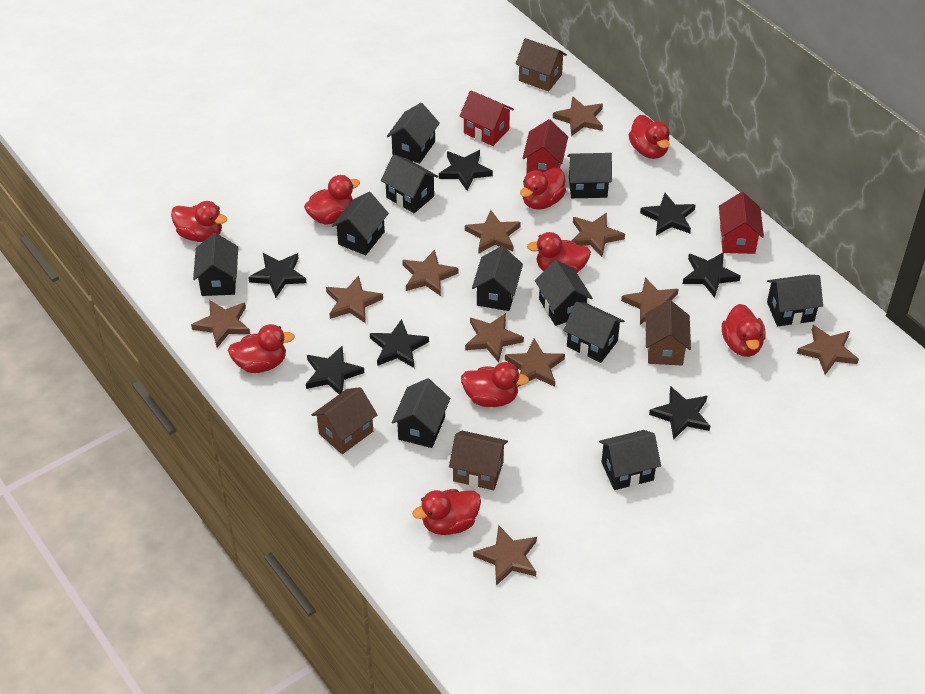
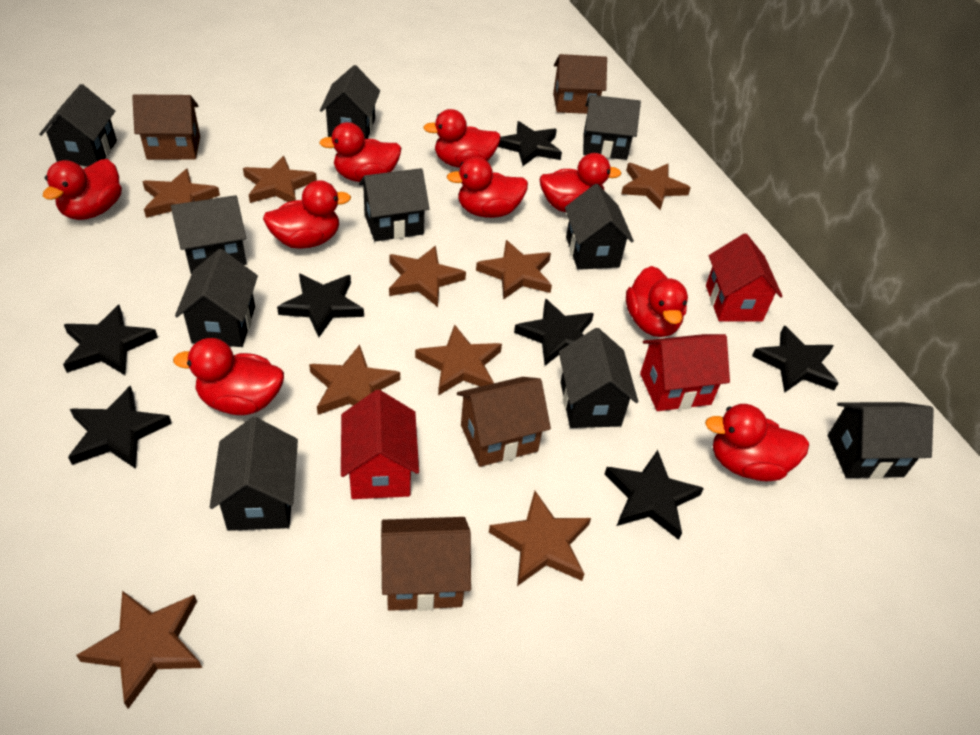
black house: 11 -> 10
brown star: 11 -> 9

